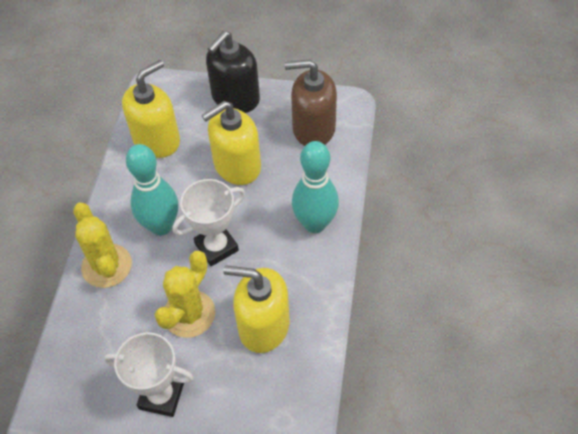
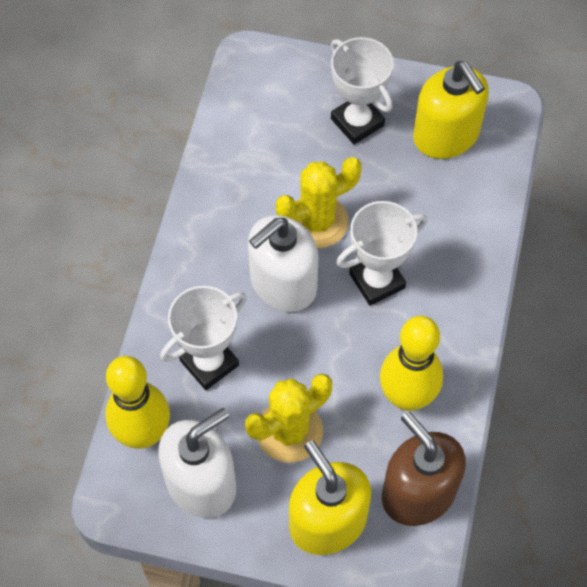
black soap dispenser: 1 -> 0
turquoise bowling pin: 2 -> 0
white soap dispenser: 0 -> 2
white trophy: 2 -> 3
yellow bowling pin: 0 -> 2
yellow soap dispenser: 3 -> 2

